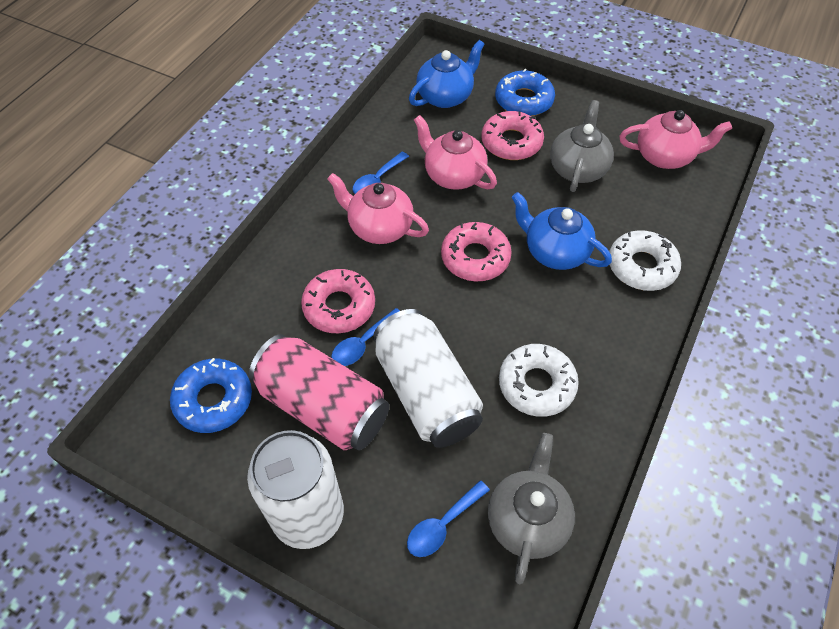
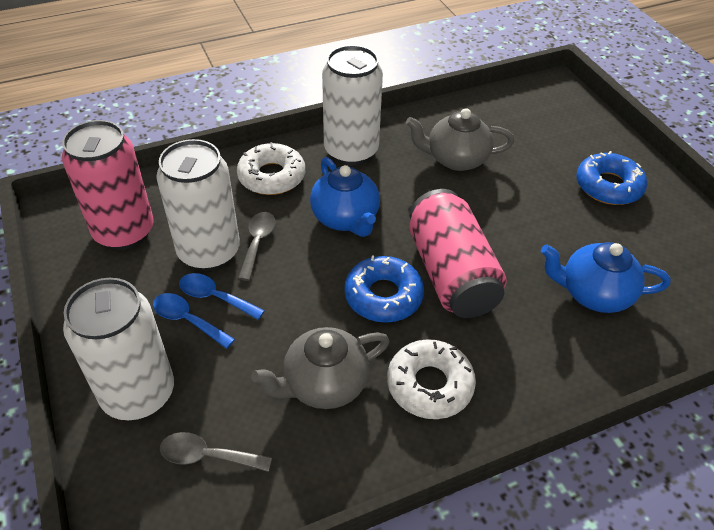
blue spoon: 3 -> 2
grey spoon: 0 -> 2
pink can: 1 -> 2
pink donut: 3 -> 0
pink teapot: 3 -> 0
white can: 2 -> 3

